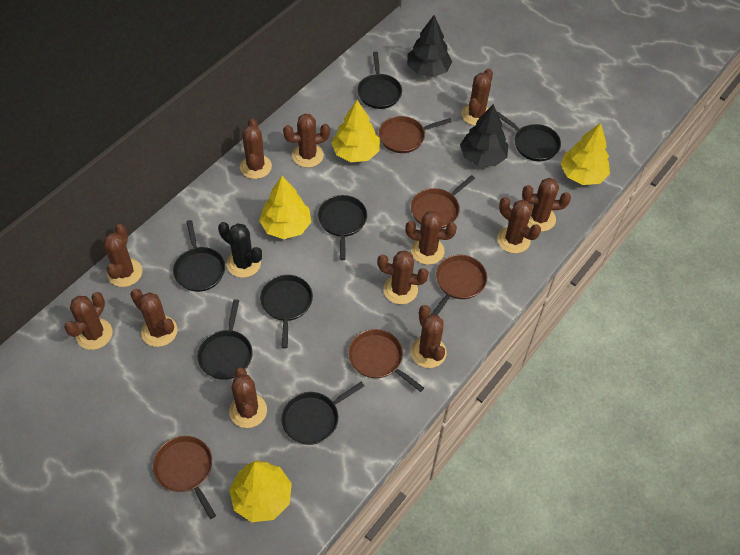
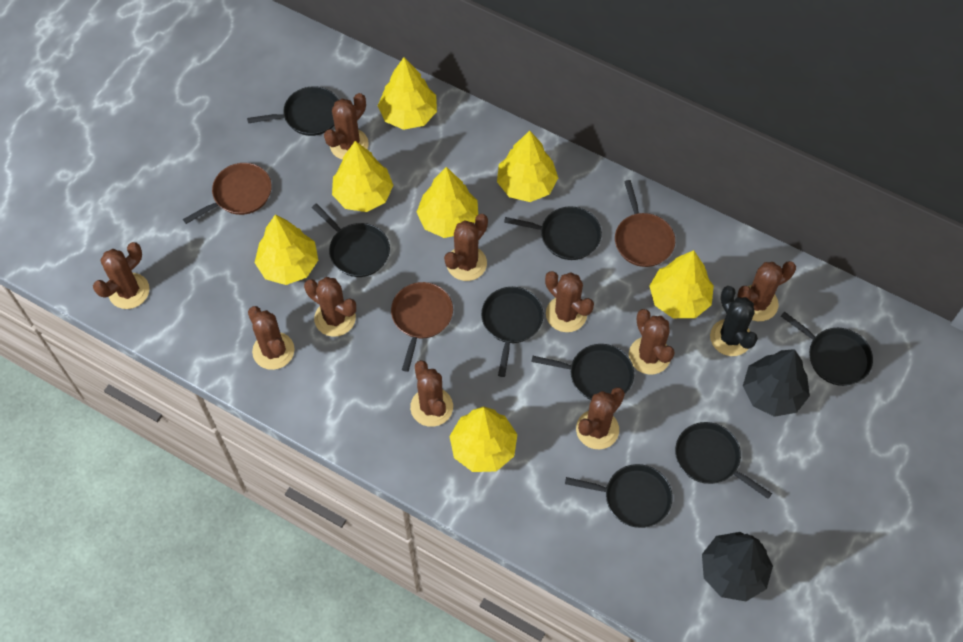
black pan: 7 -> 8
brown cactus: 12 -> 10
brown pan: 5 -> 3
yellow tree: 4 -> 7

